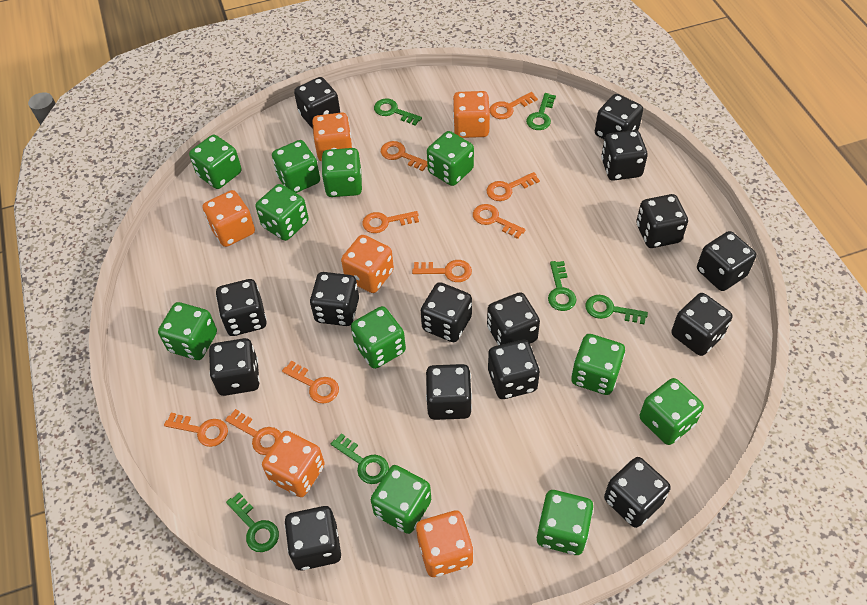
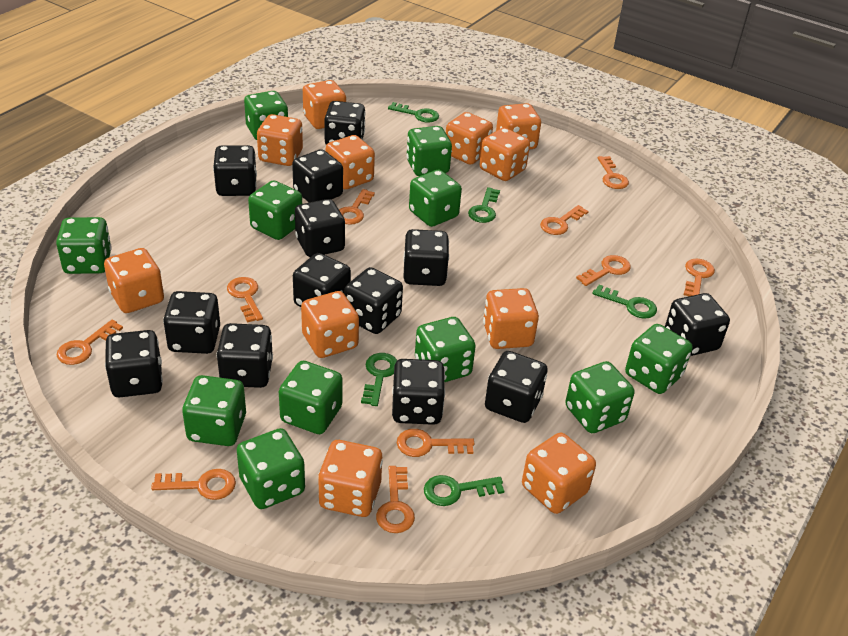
black dice: 15 -> 13
green key: 6 -> 5
orange dice: 6 -> 11
orange key: 9 -> 10

